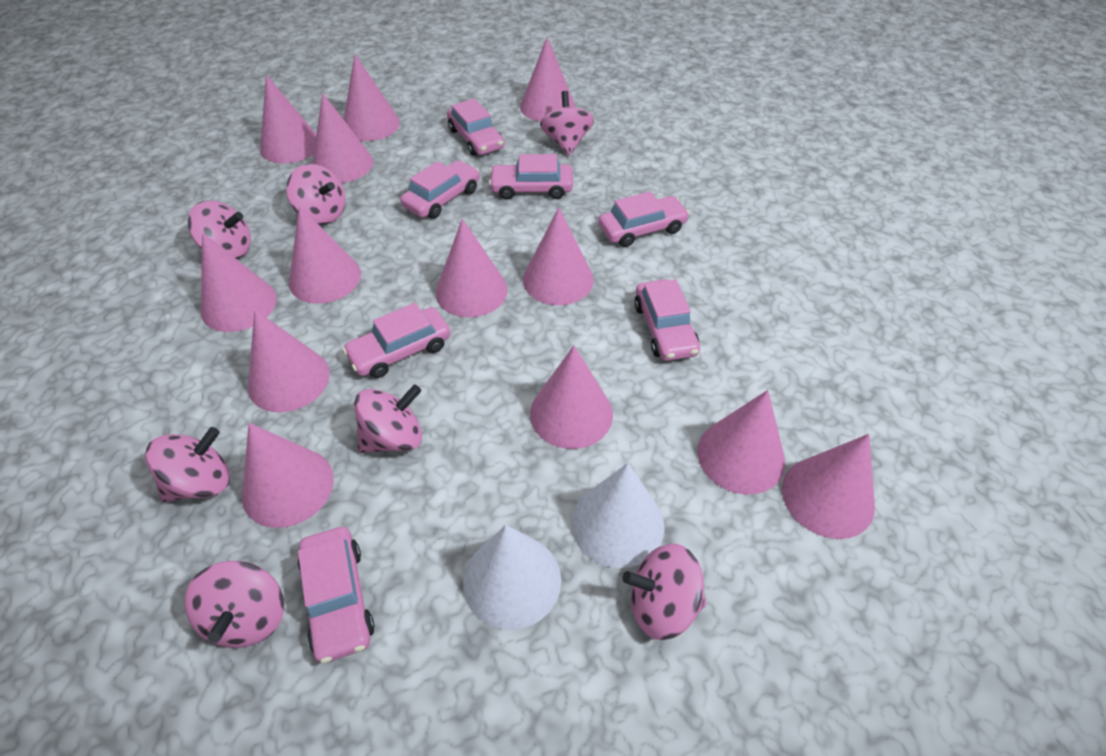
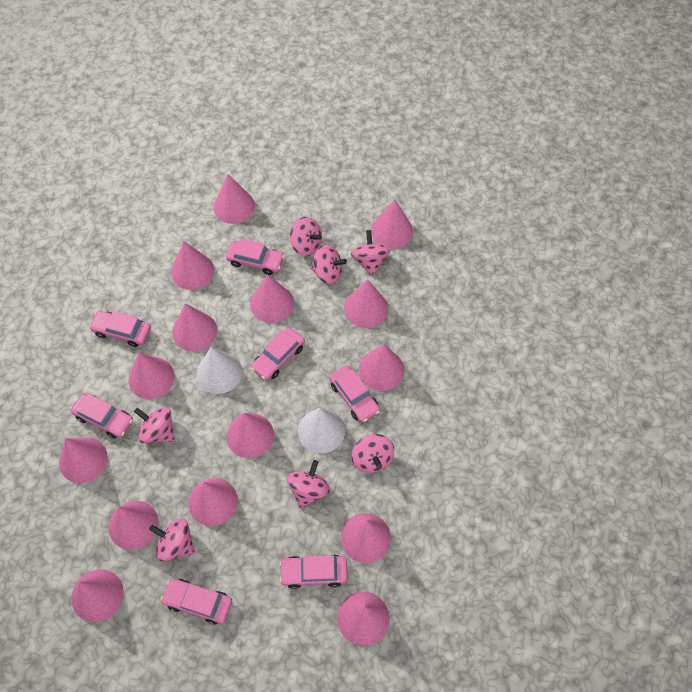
pink cone: 13 -> 15

